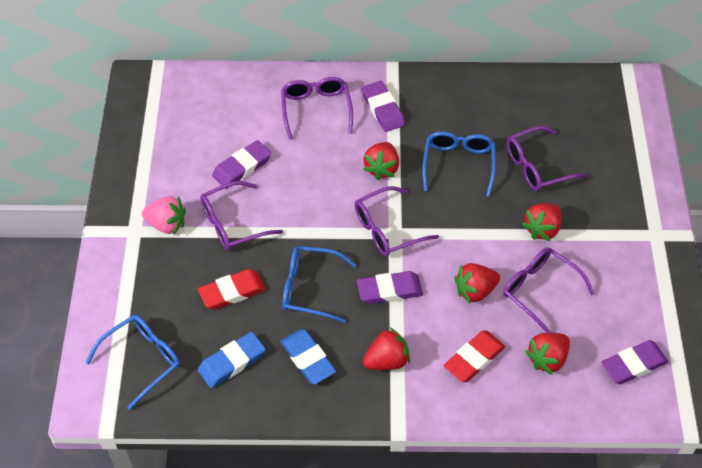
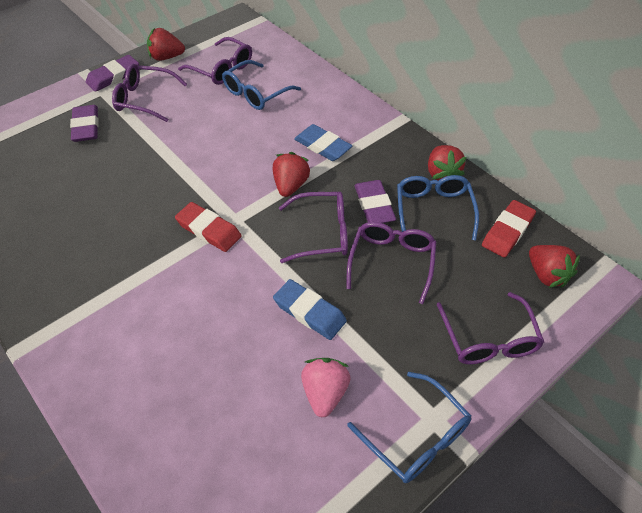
purple eraser: 4 -> 3
red strawberry: 5 -> 4

